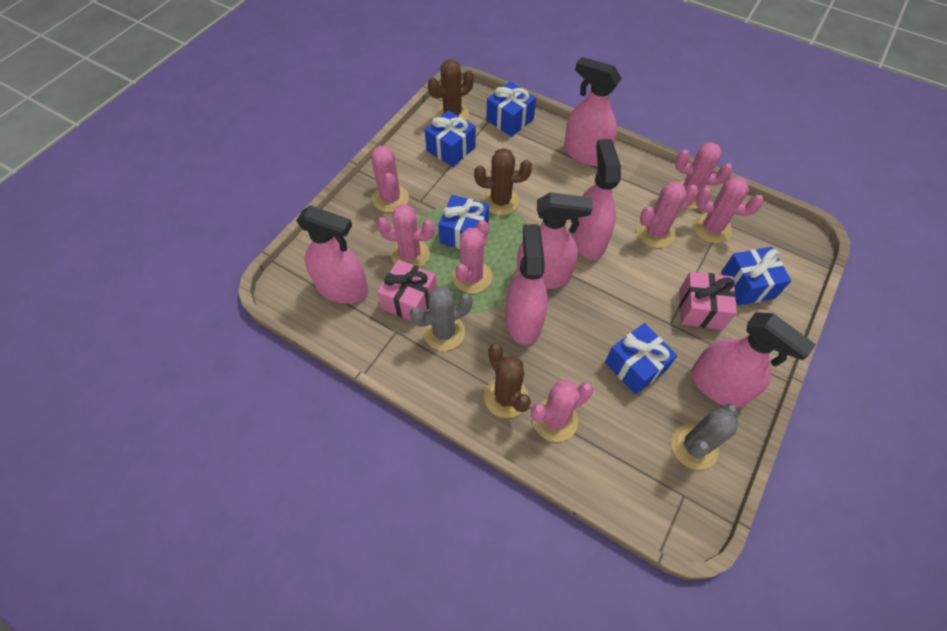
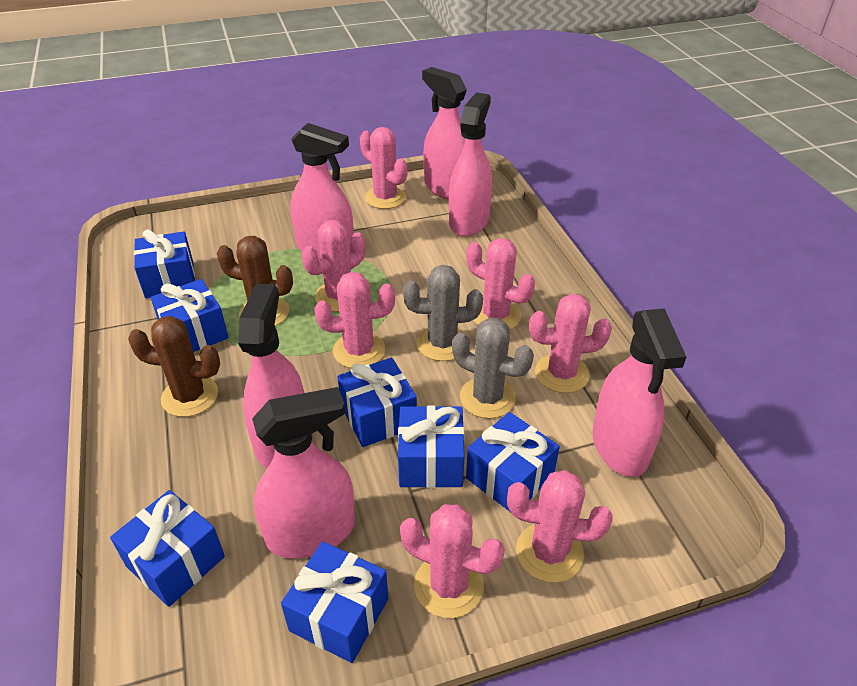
blue gift: 5 -> 7
brown cactus: 3 -> 2
pink gift: 2 -> 0

